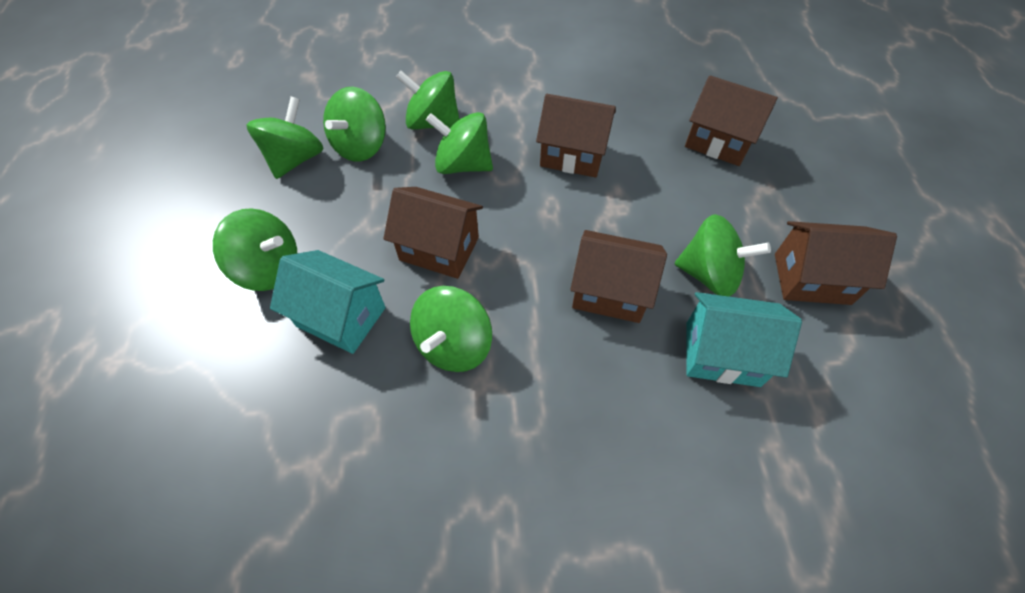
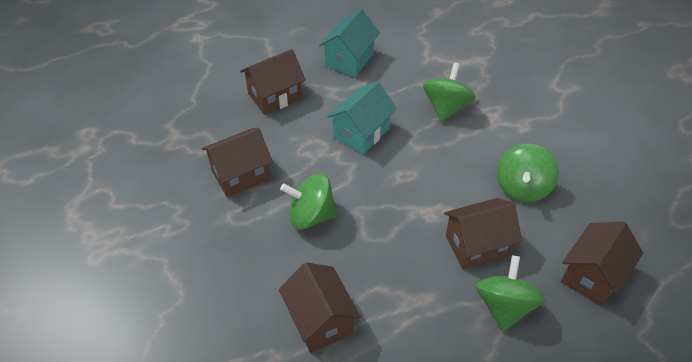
green spinning top: 7 -> 4

